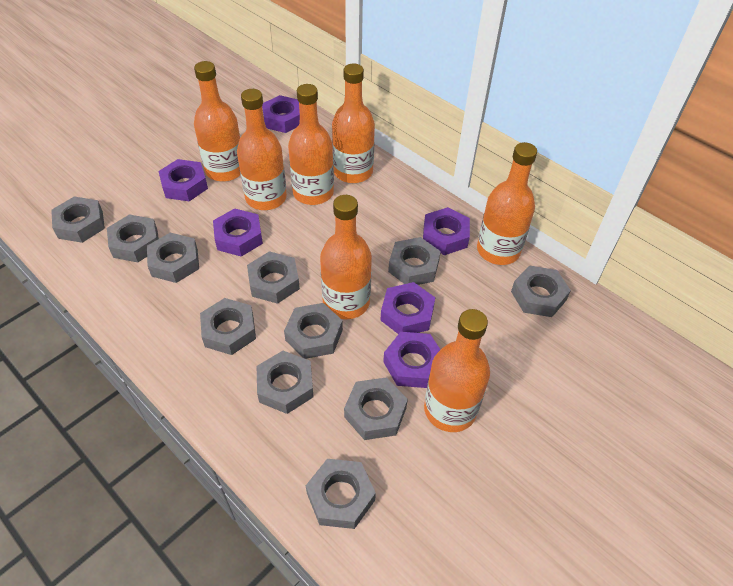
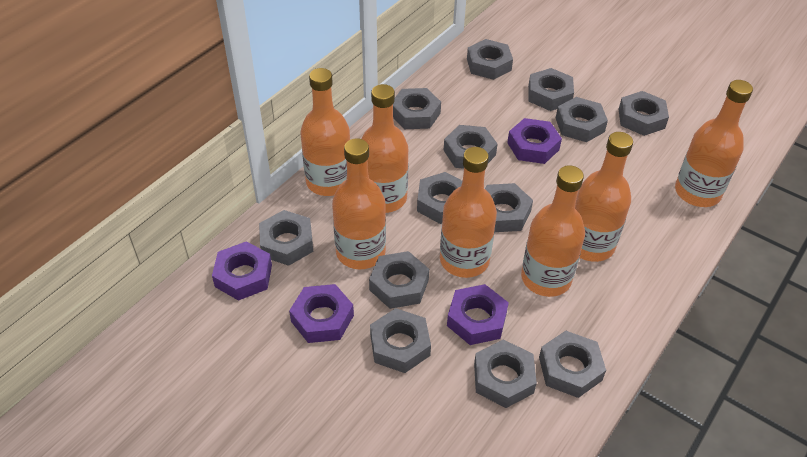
grey nut: 11 -> 13
purple nut: 6 -> 4

